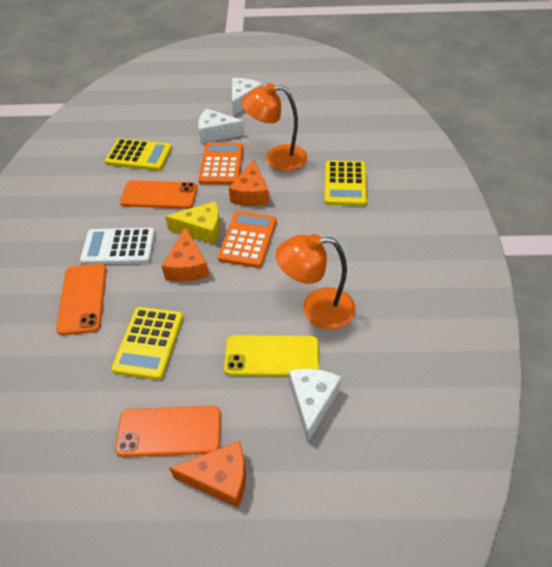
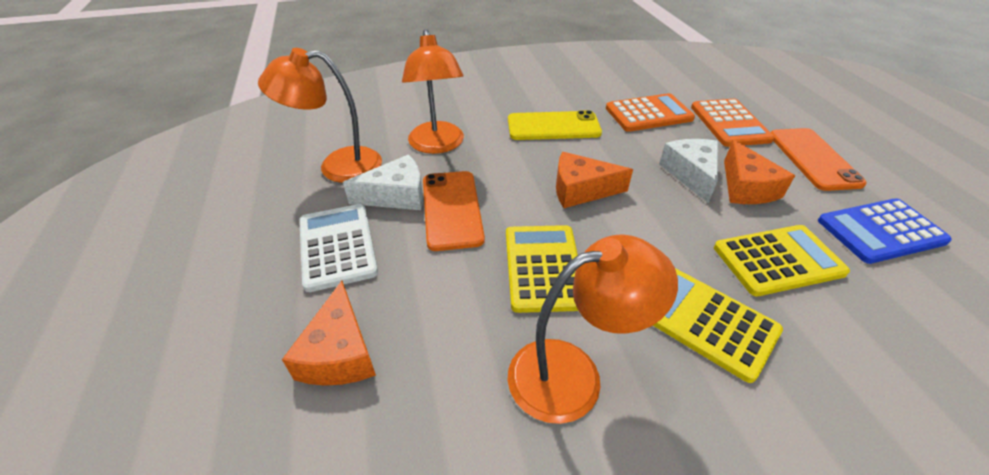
blue calculator: 0 -> 1
orange lamp: 2 -> 3
orange phone: 3 -> 2
white cheese: 3 -> 2
yellow cheese: 1 -> 0

